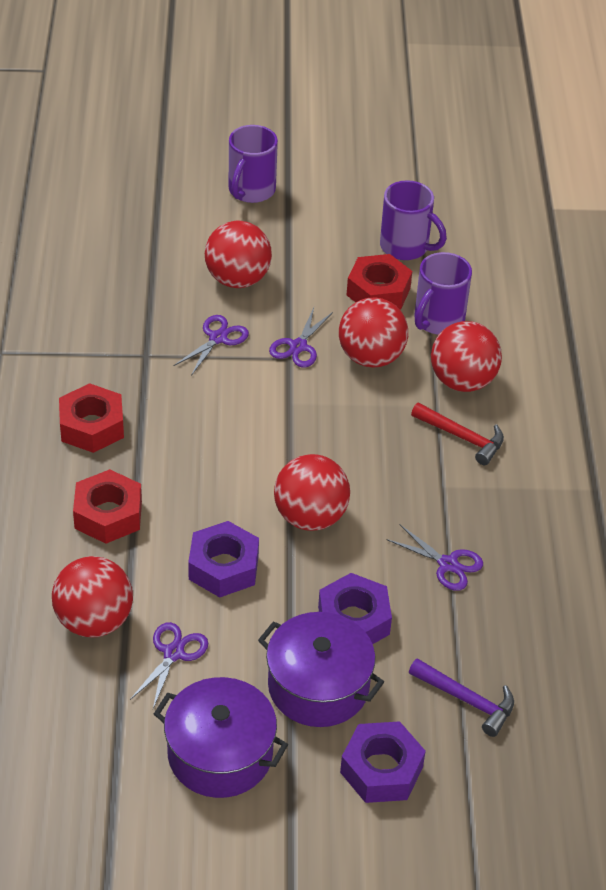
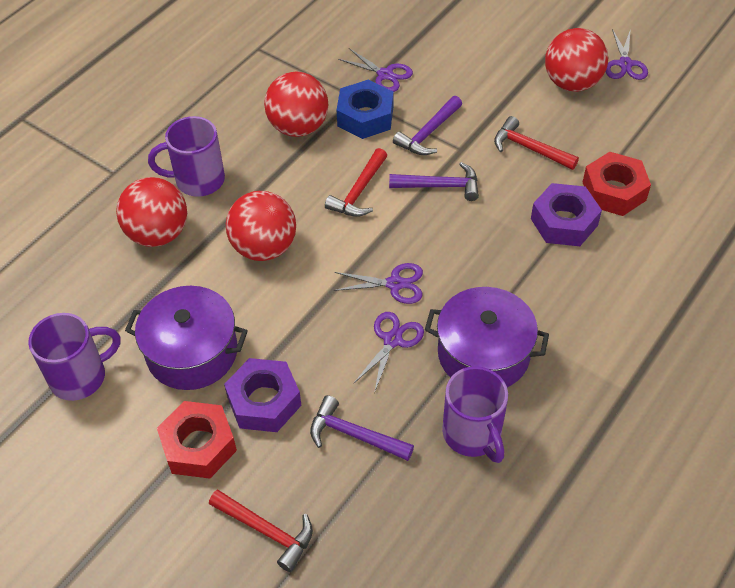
blue nut: 0 -> 1
purple hammer: 1 -> 3
purple nut: 3 -> 2
red ball: 5 -> 4
red hammer: 1 -> 3
red nut: 3 -> 2

